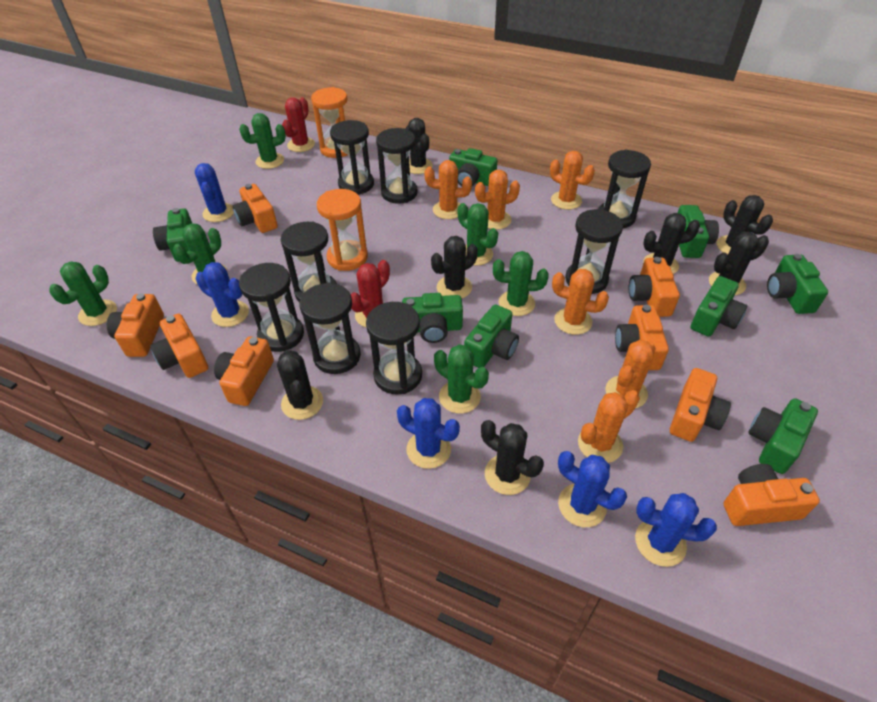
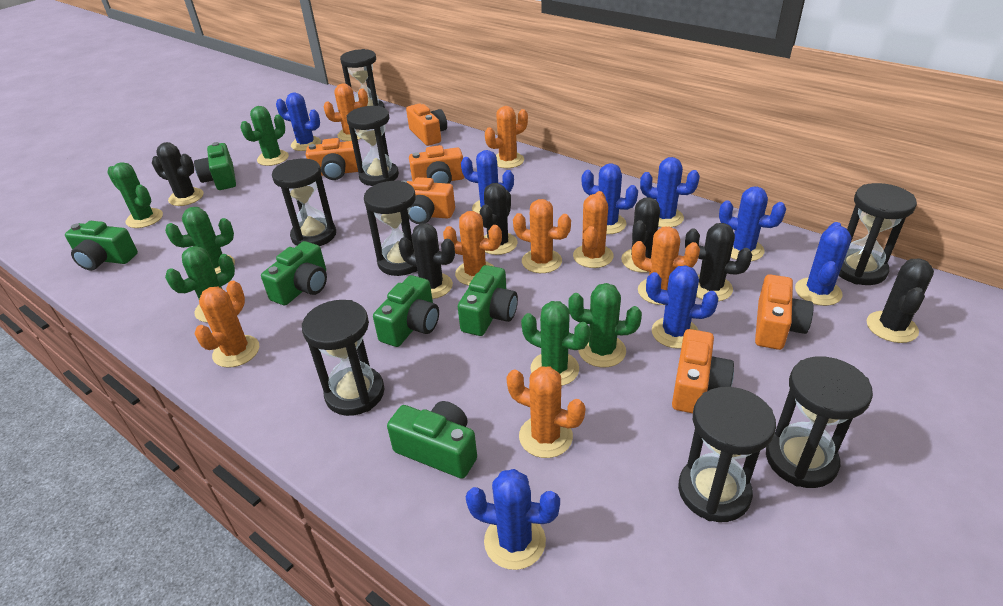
black cactus: 7 -> 6
blue cactus: 5 -> 8
green camera: 8 -> 6
orange cactus: 6 -> 8
orange camera: 8 -> 6
orange hourglass: 2 -> 0
red cactus: 2 -> 0

